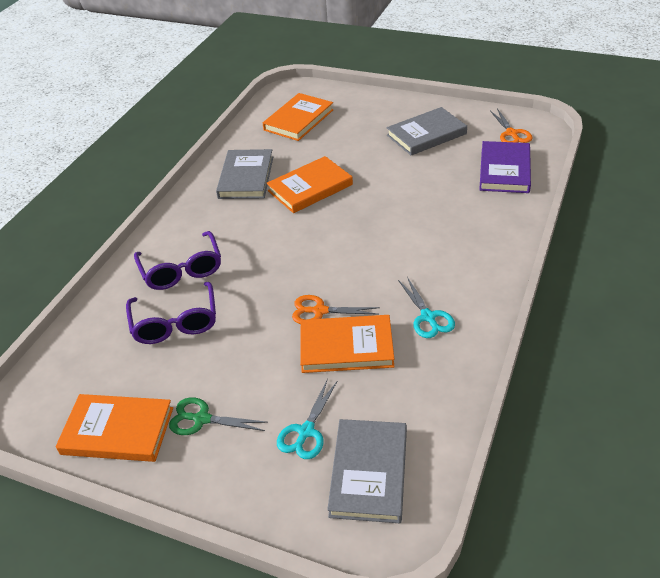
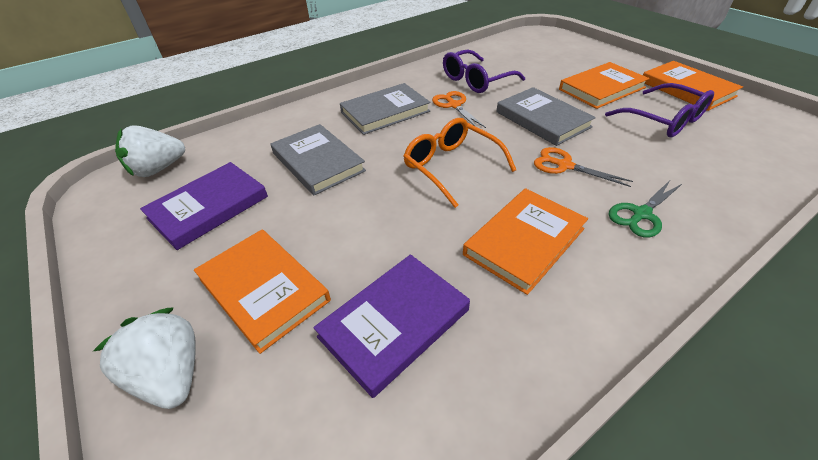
orange glasses: 0 -> 1
purple book: 1 -> 2
turquoise scissors: 2 -> 0
white strawberry: 0 -> 2

